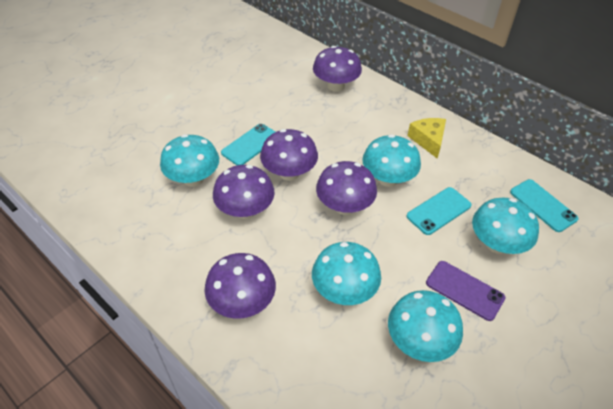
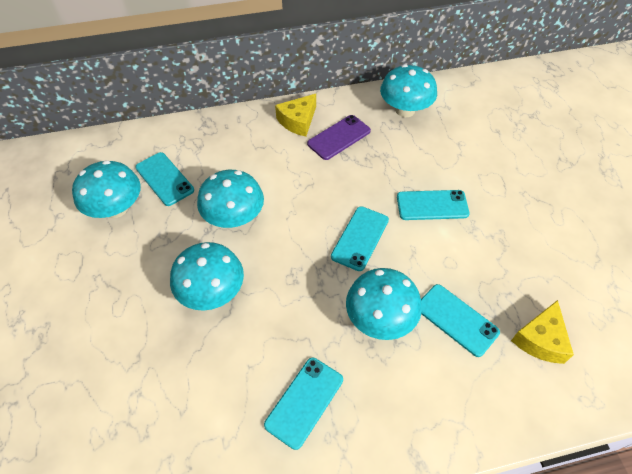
purple mushroom: 5 -> 0
turquoise phone: 3 -> 5
yellow cheese: 1 -> 2

